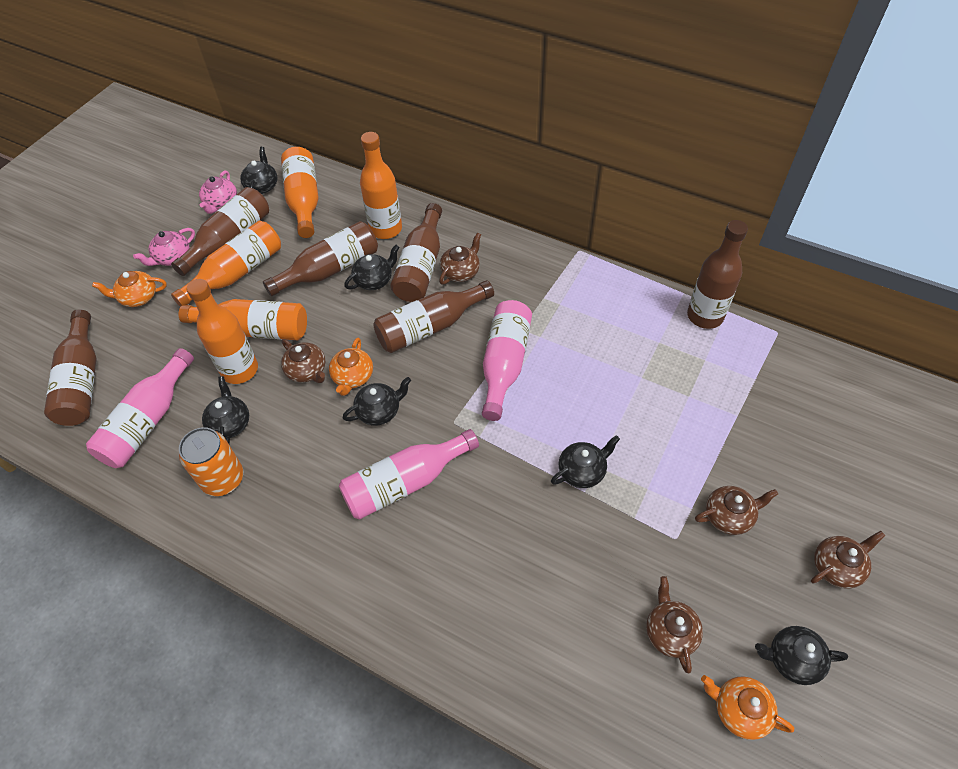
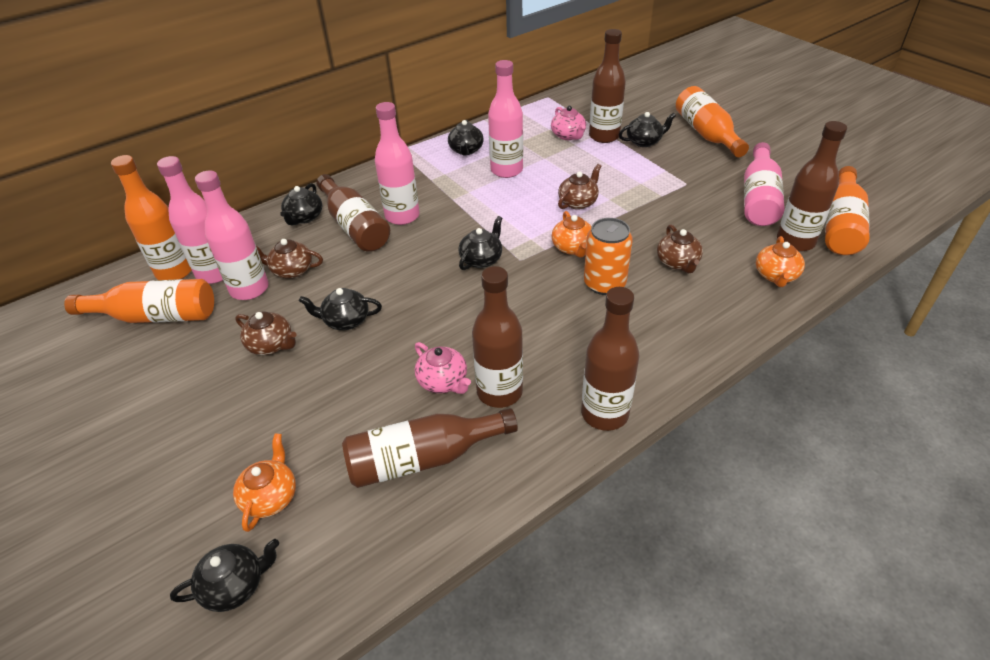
brown teapot: 5 -> 4
orange bottle: 5 -> 4
pink bottle: 3 -> 5

